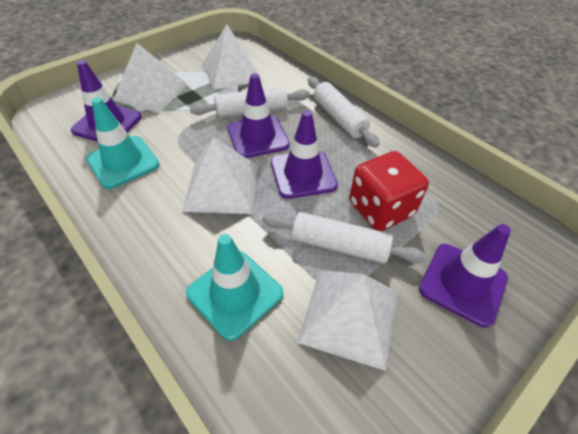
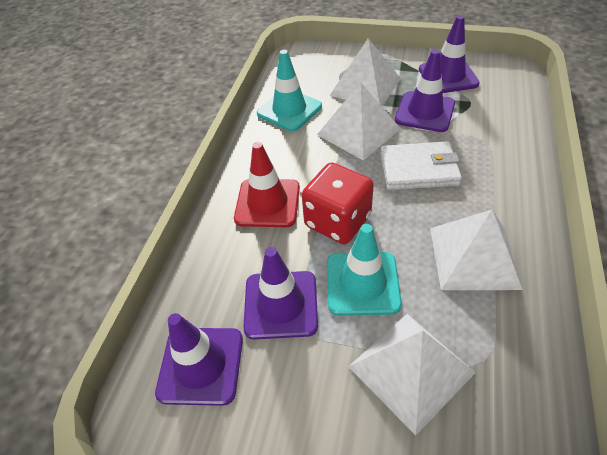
red traffic cone: 0 -> 1
white rolling pin: 3 -> 0
white wallet: 0 -> 1

